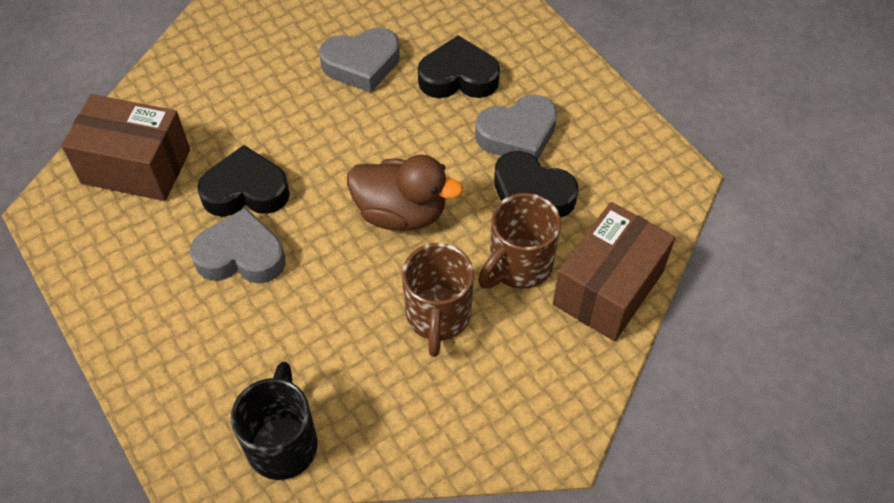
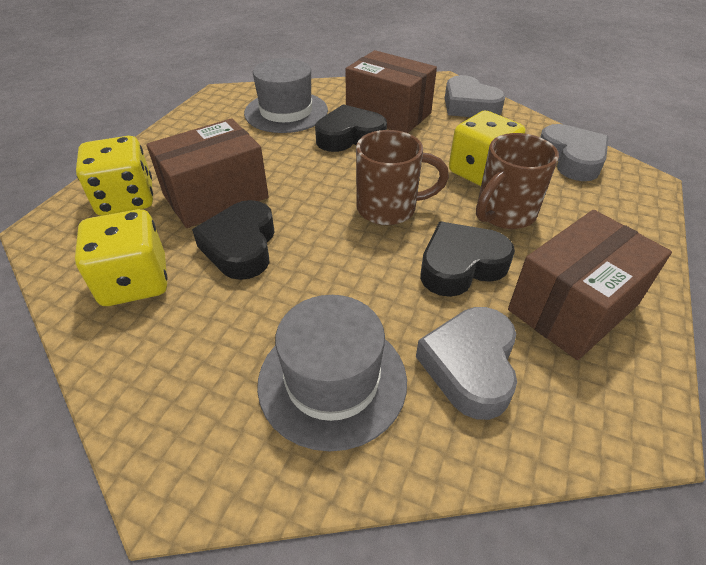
black mug: 1 -> 0
brown box: 2 -> 3
brown duck: 1 -> 0
grey hat: 0 -> 2
yellow dice: 0 -> 3

